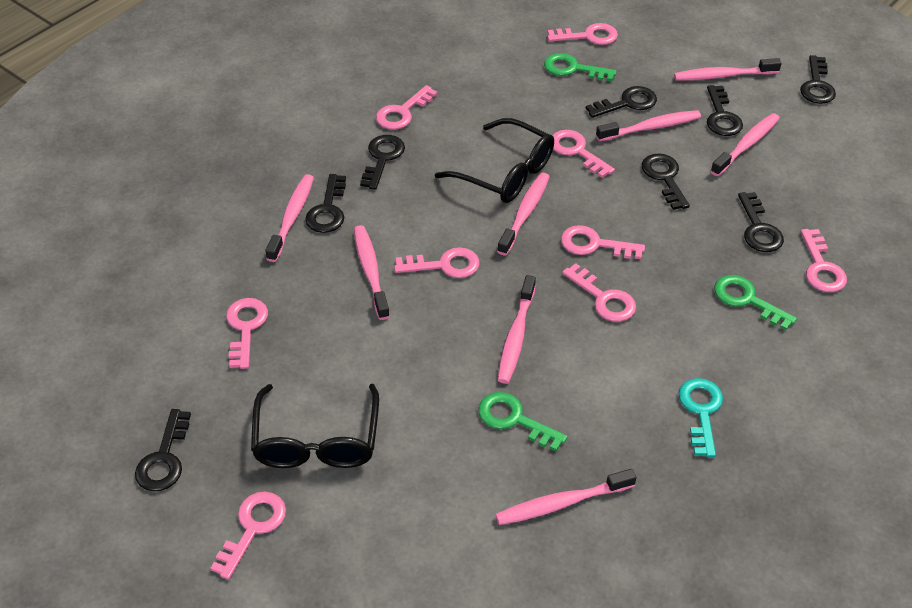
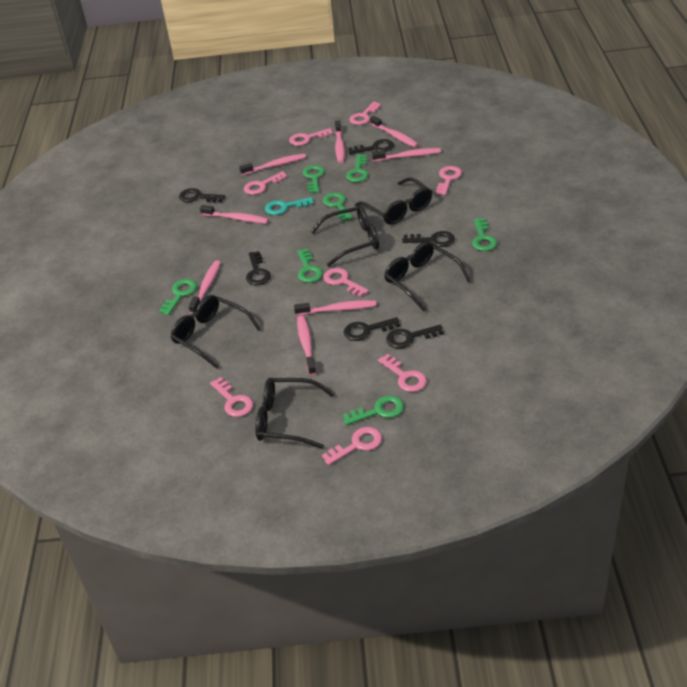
black glasses: 2 -> 5
black key: 8 -> 6
green key: 3 -> 7
pink key: 9 -> 8

